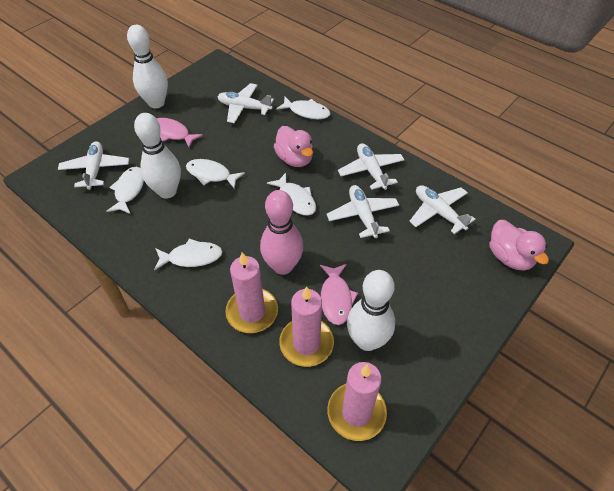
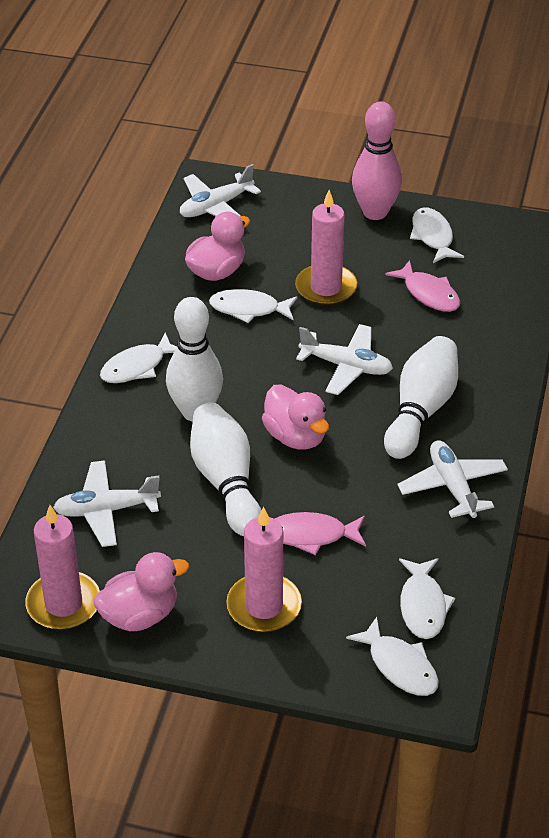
pink duck: 2 -> 3
white plane: 5 -> 4

